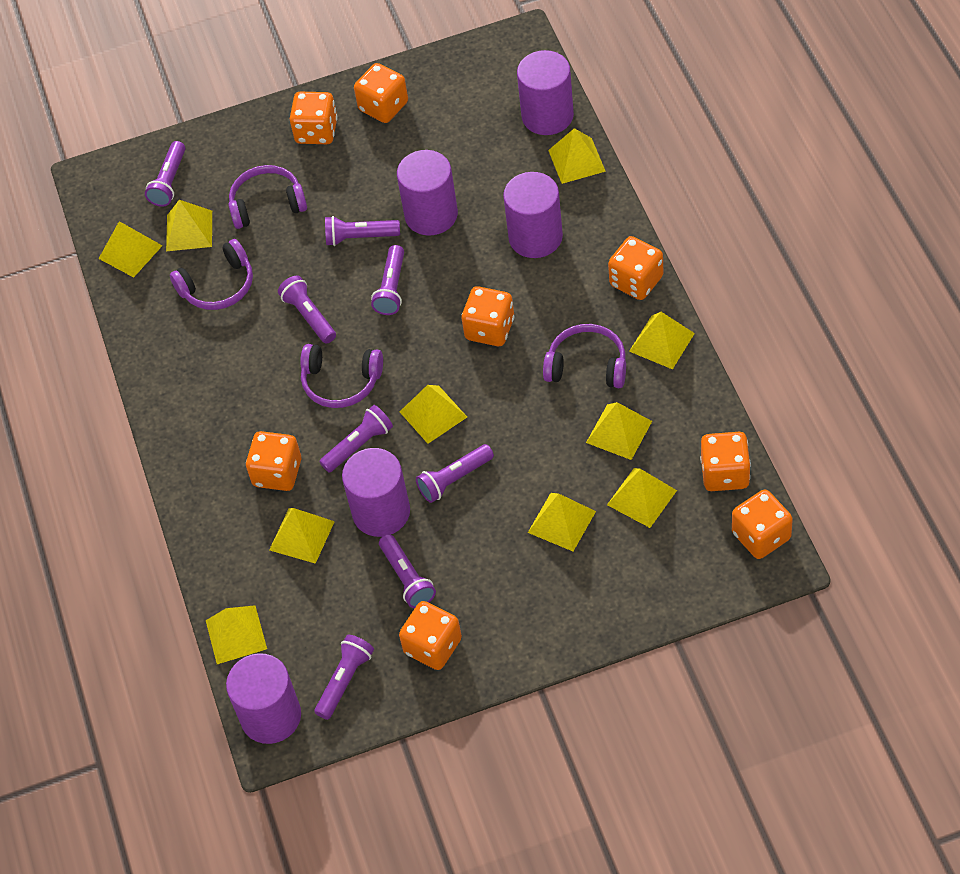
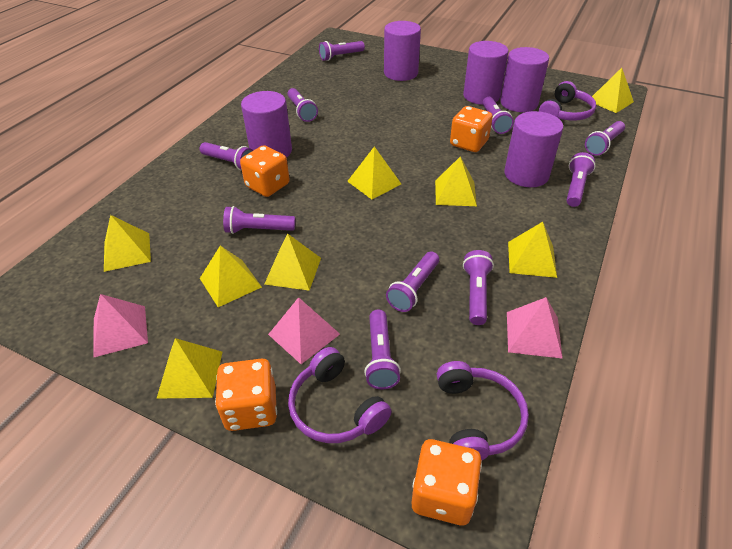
orange dice: 8 -> 4
pink pyramid: 0 -> 3
purple flashlight: 8 -> 10
purple headphones: 4 -> 3
yellow pyramid: 10 -> 8

